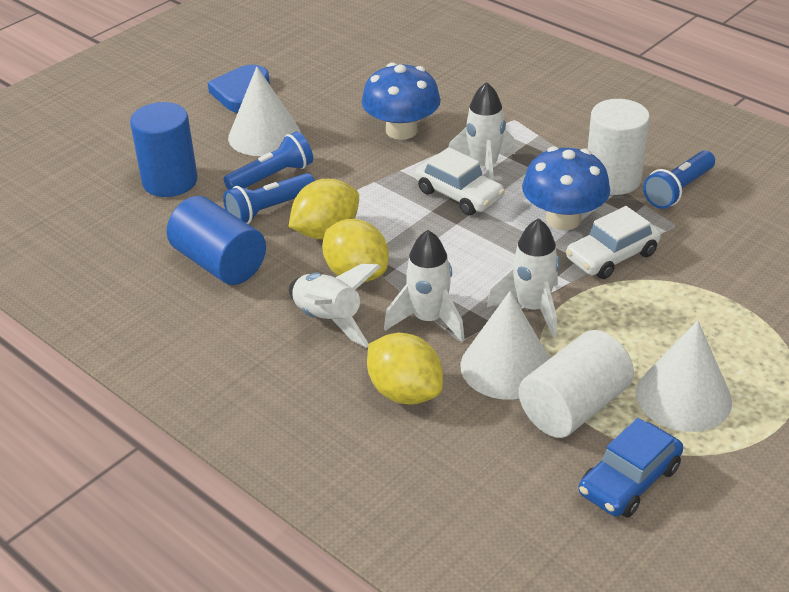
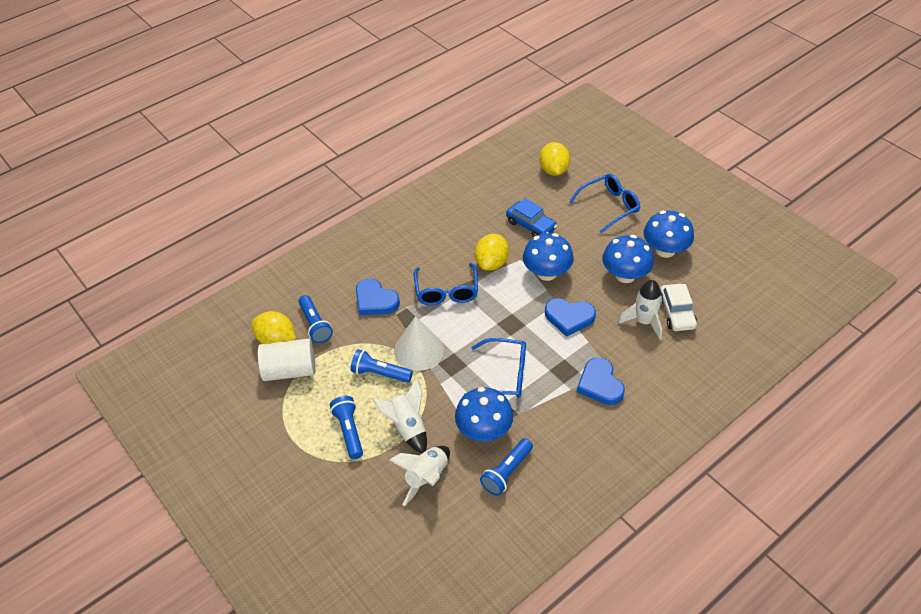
blue cylinder: 2 -> 0
blue flashlight: 3 -> 4
blue glasses: 0 -> 3
blue heart: 1 -> 3
blue mushroom: 2 -> 4
white car: 2 -> 1
white cone: 3 -> 1
white cylinder: 2 -> 1
white rocket: 4 -> 3

